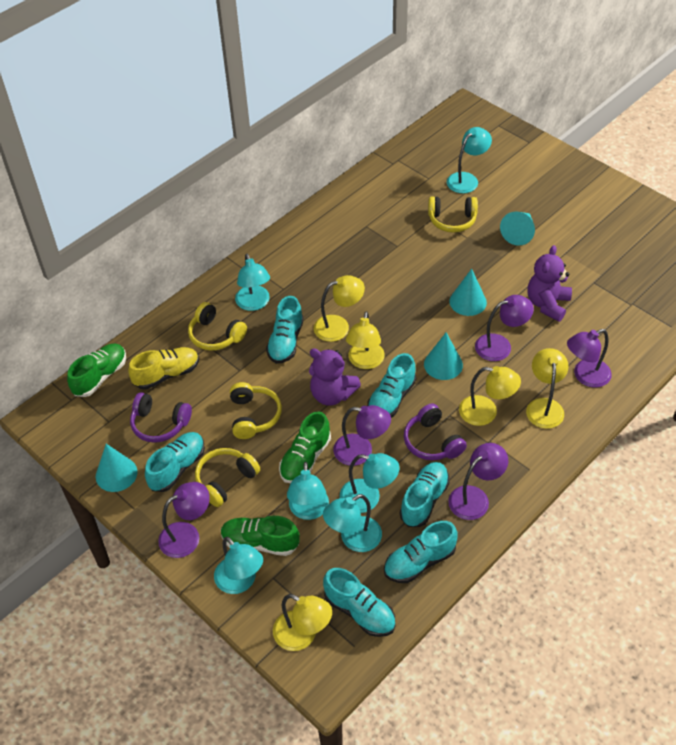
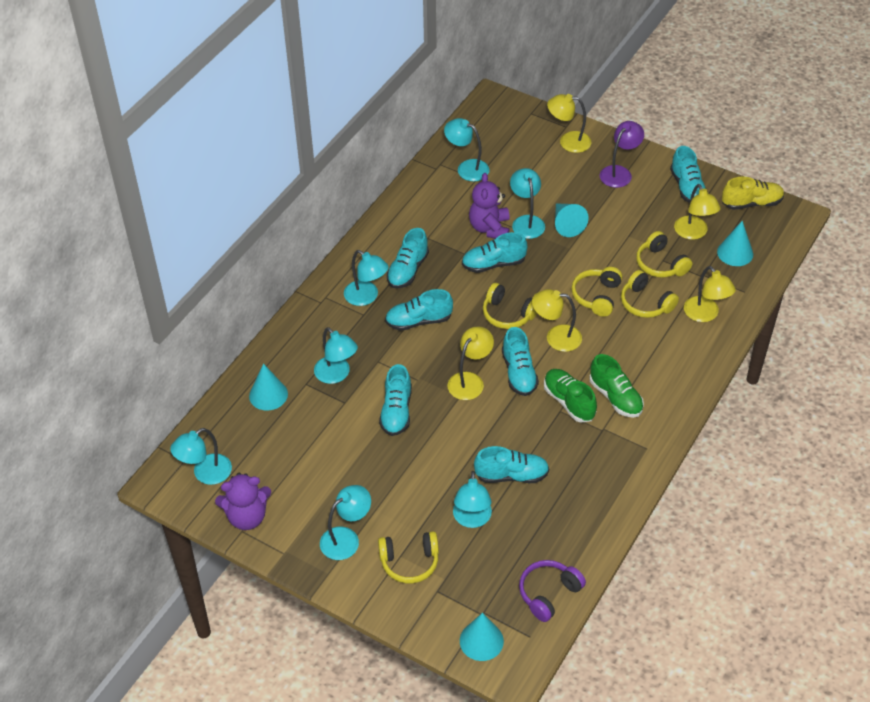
green shoe: 3 -> 2
purple headphones: 2 -> 1
purple lamp: 5 -> 1
turquoise lamp: 6 -> 7
turquoise shoe: 6 -> 7
yellow headphones: 4 -> 5

